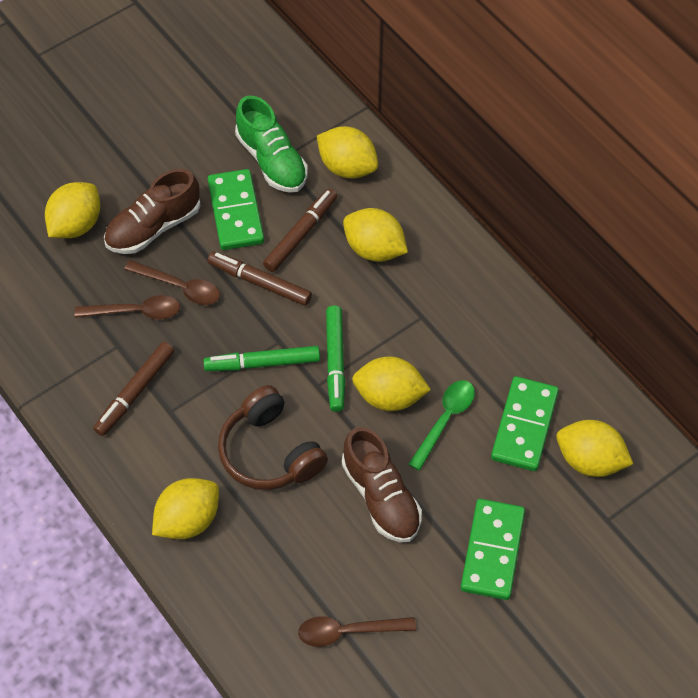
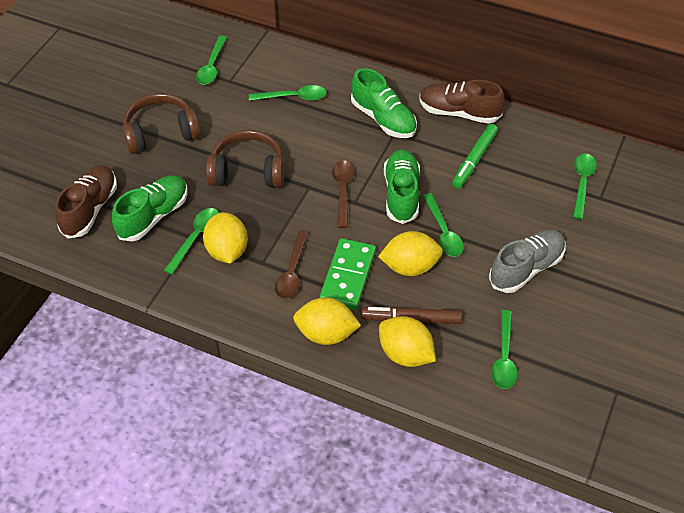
brown headphones: 1 -> 2
brown marker: 3 -> 1
brown spoon: 3 -> 2
green domino: 3 -> 1
green marker: 2 -> 1
green shoe: 1 -> 3
green spoon: 1 -> 6
grey shoe: 0 -> 1
yellow lemon: 6 -> 4

